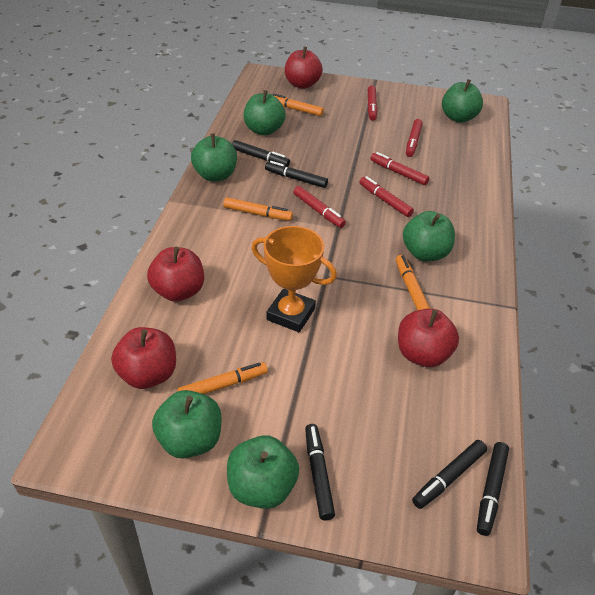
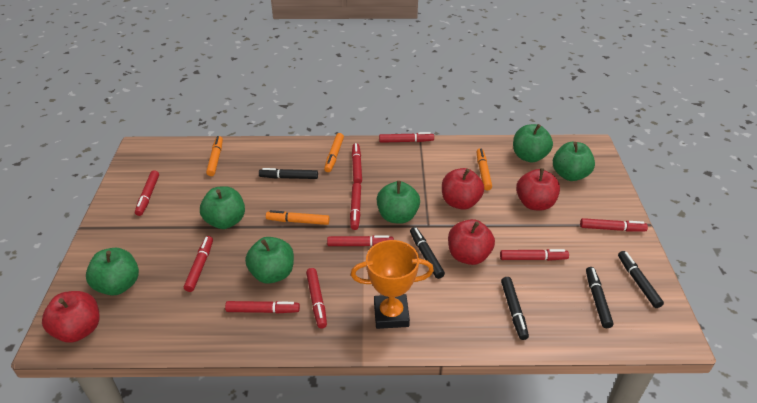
red marker: 5 -> 10

